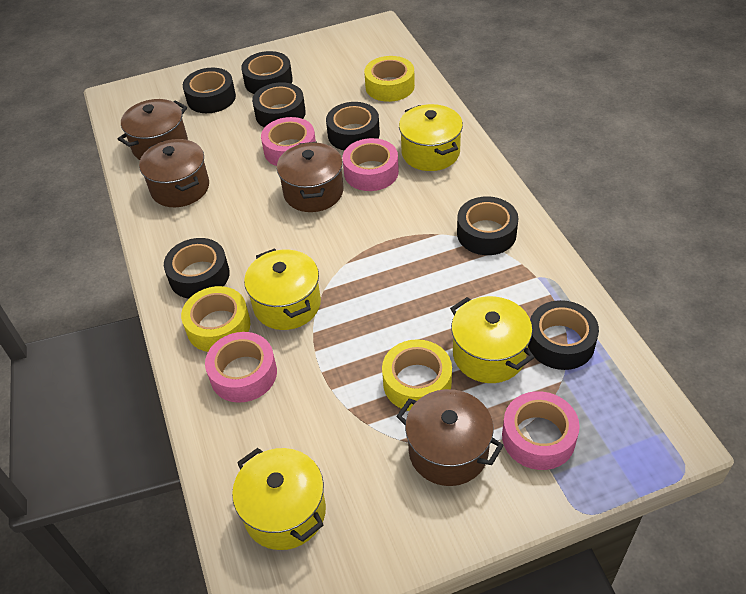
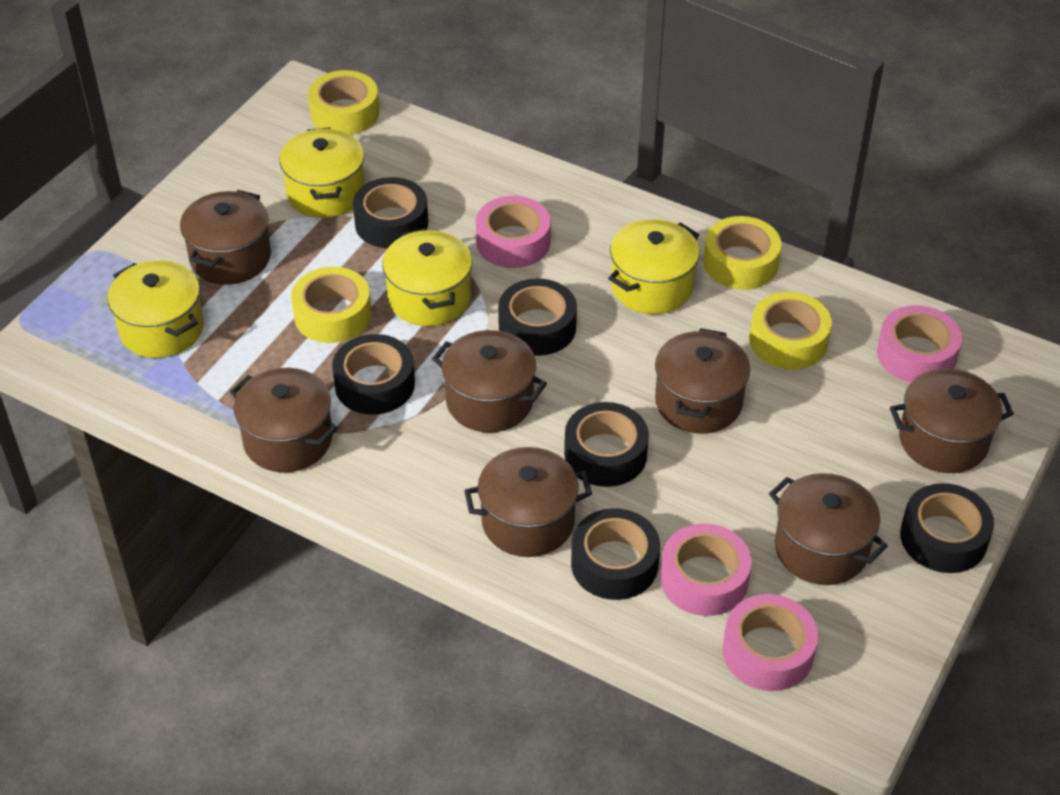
black tape: 7 -> 6
brown pot: 4 -> 7
yellow tape: 3 -> 4

